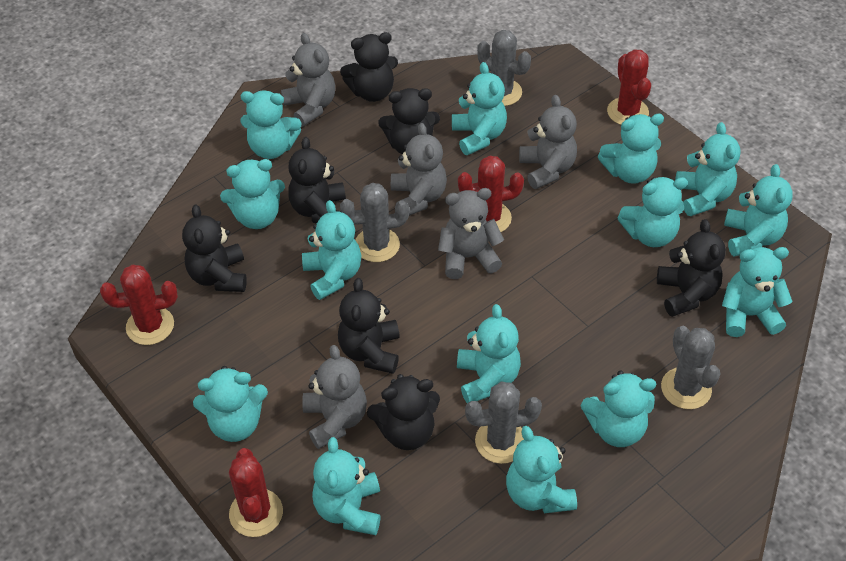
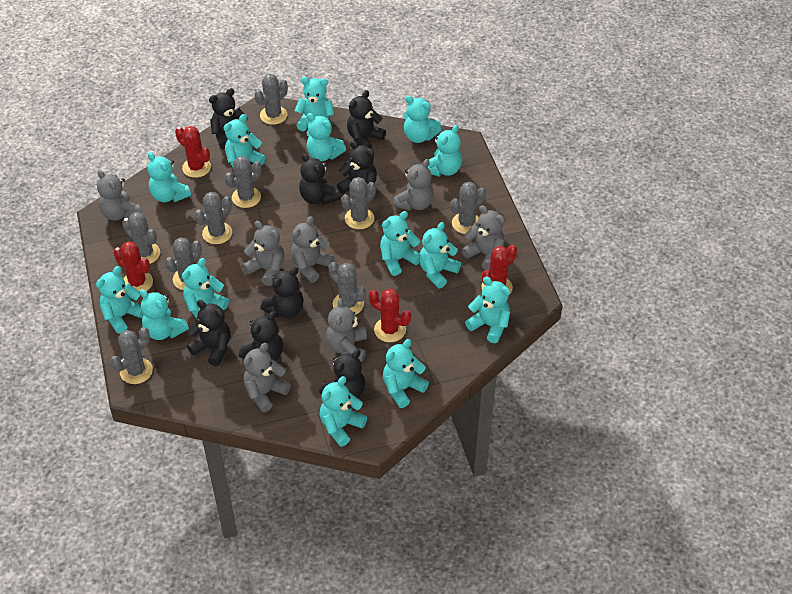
black teddy bear: 7 -> 8
grey cactus: 4 -> 9
grey teddy bear: 5 -> 7

